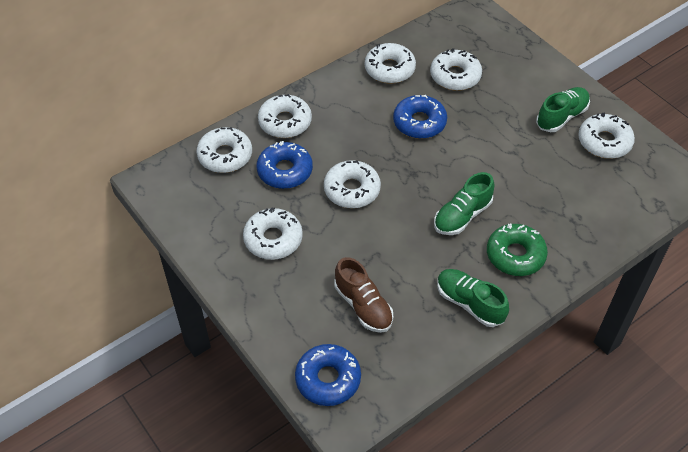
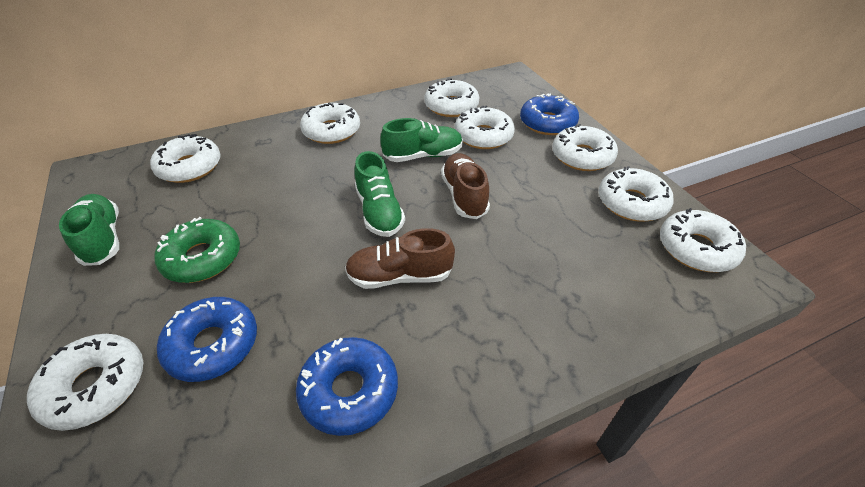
brown shoe: 1 -> 2
white donut: 7 -> 8

